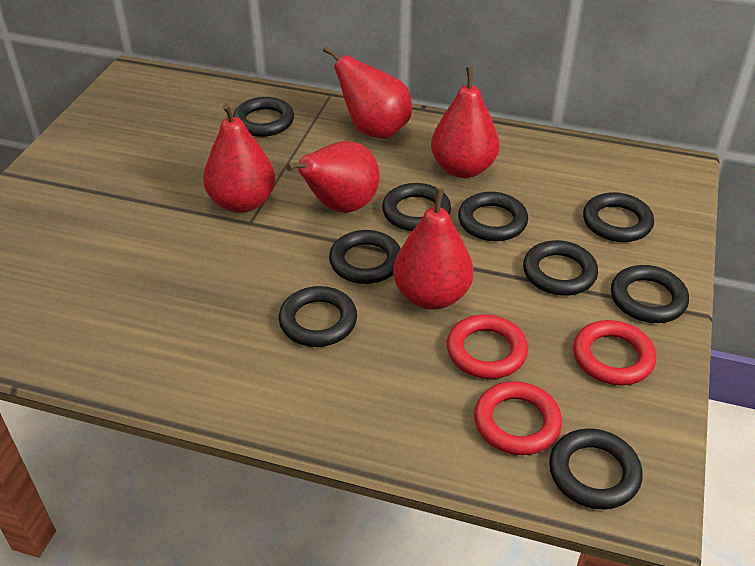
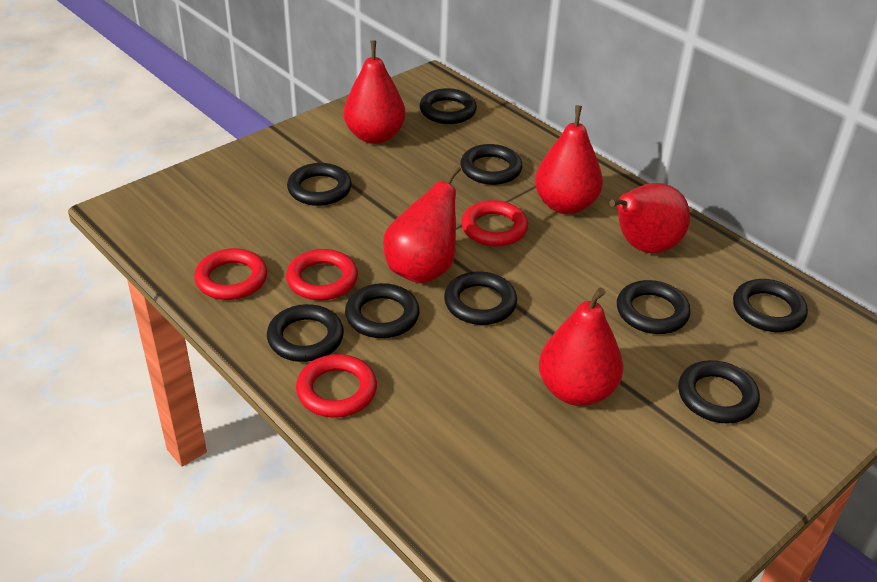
red ring: 3 -> 4

